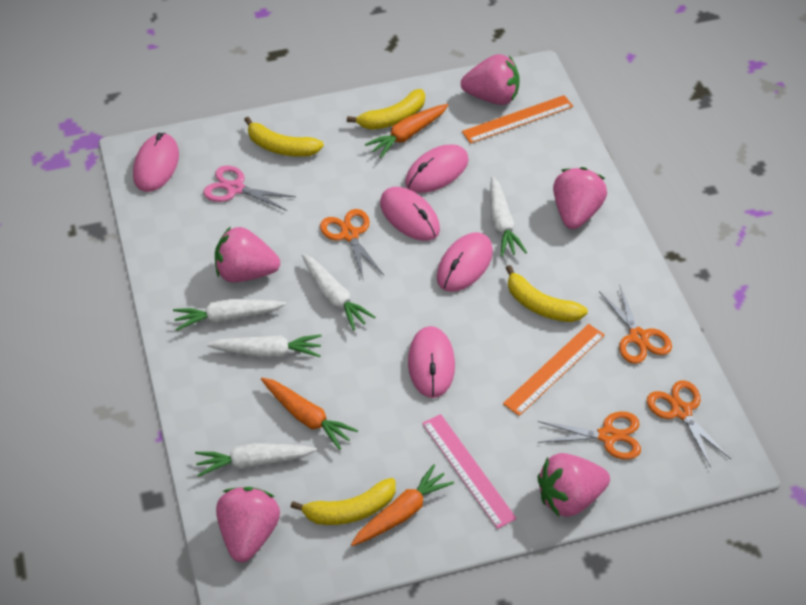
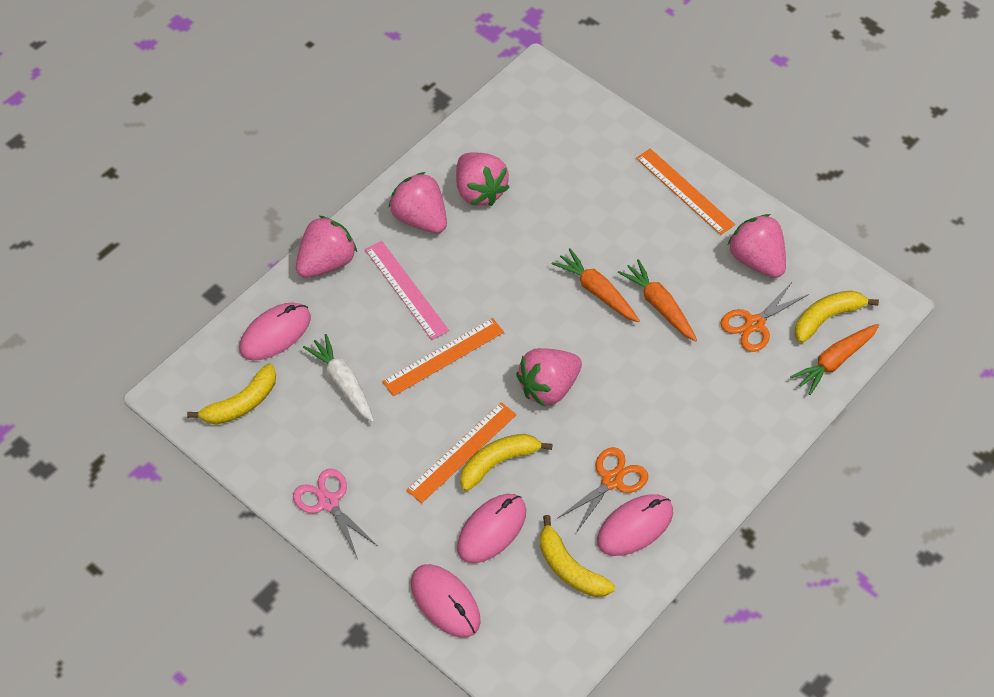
orange ruler: 2 -> 3
orange scissors: 4 -> 2
pink mouse: 5 -> 4
white carrot: 5 -> 1

